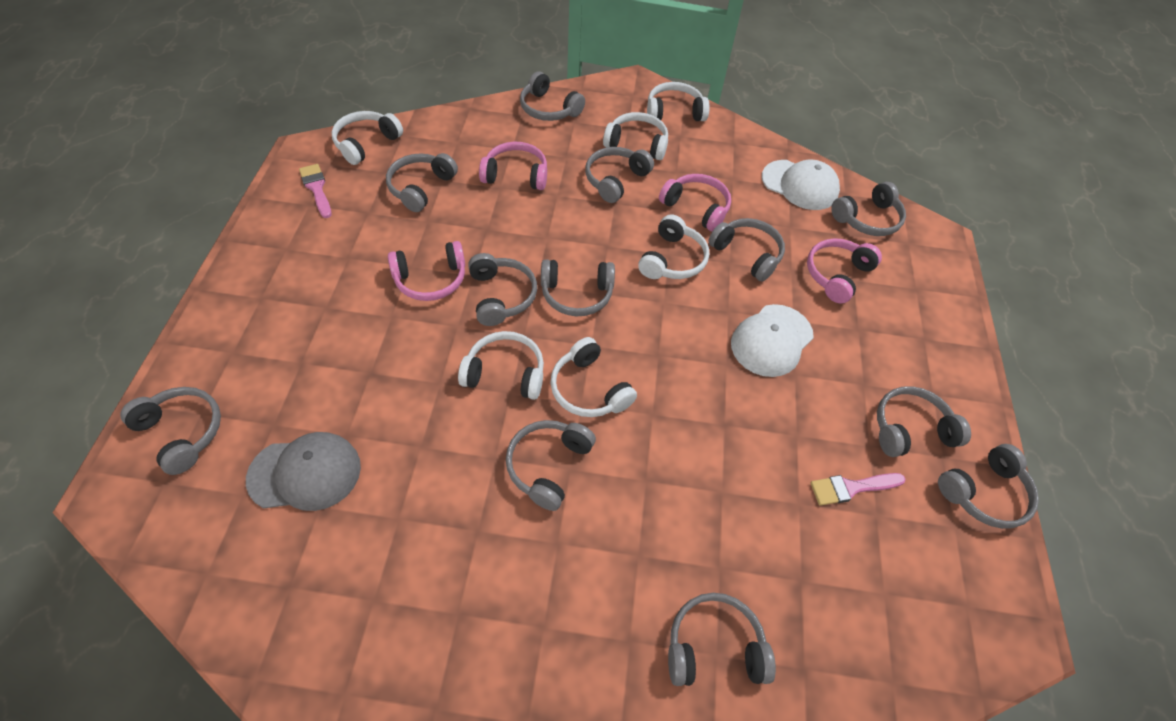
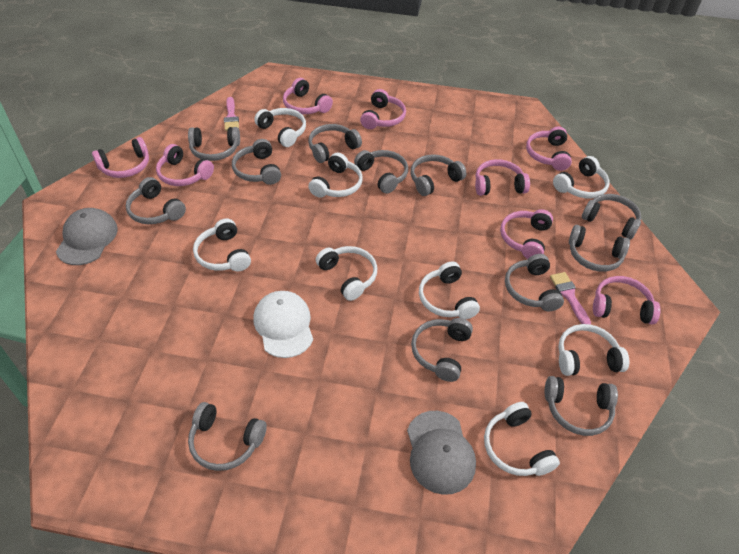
grey cap: 1 -> 2
pink headphones: 4 -> 8
white cap: 2 -> 1
white headphones: 6 -> 8

